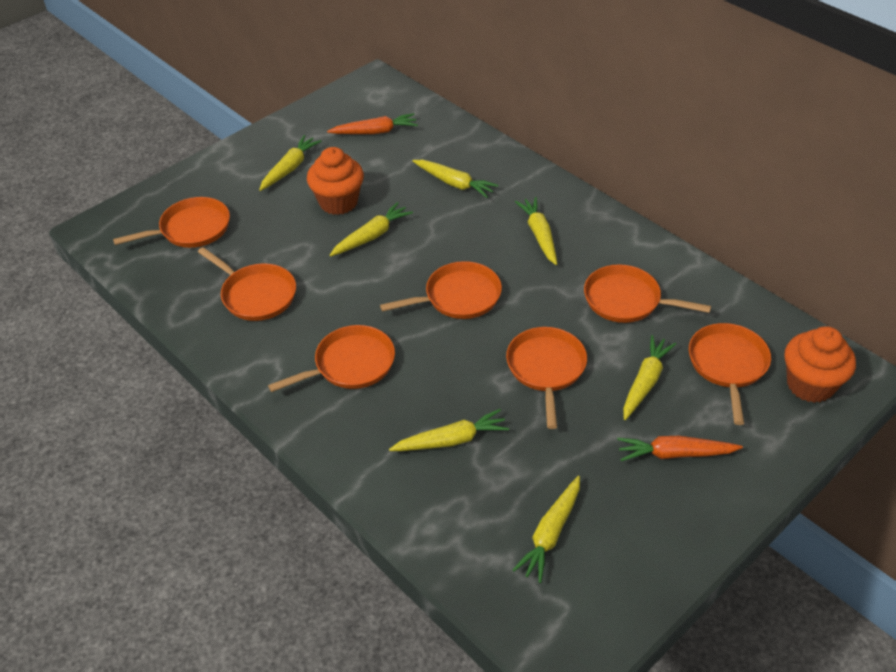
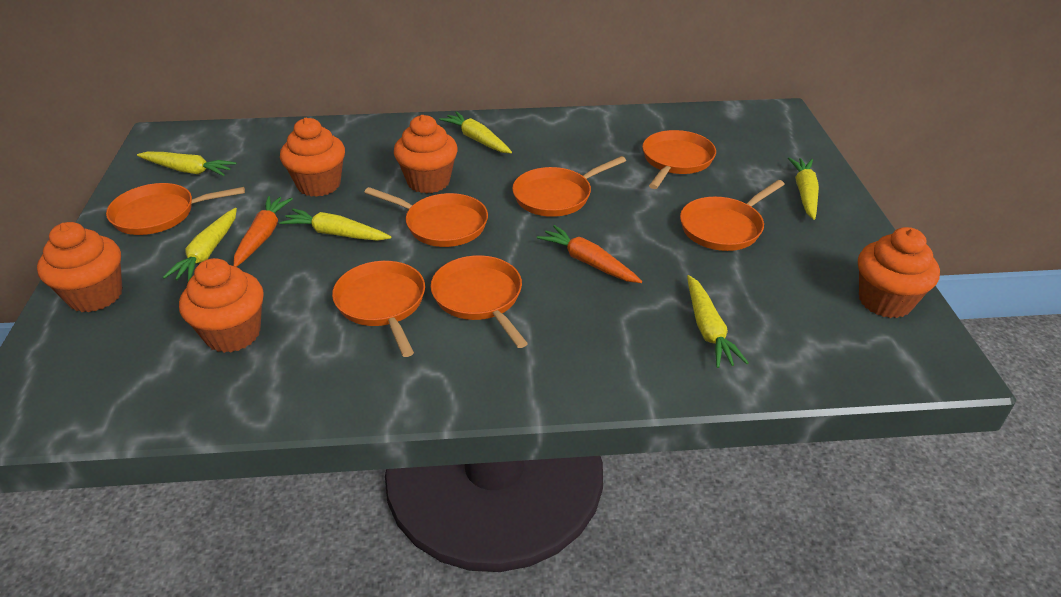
orange cupcake: 2 -> 5
yellow carrot: 7 -> 6

